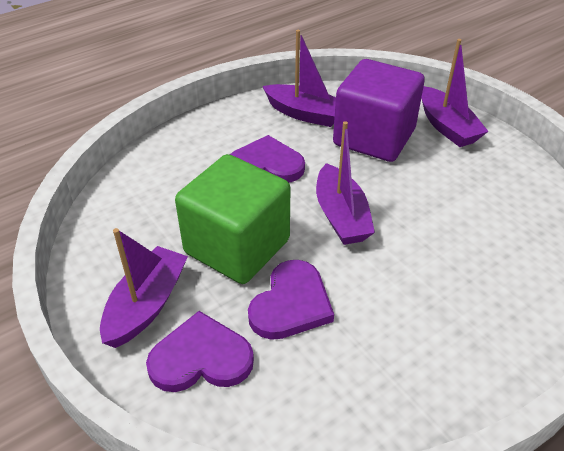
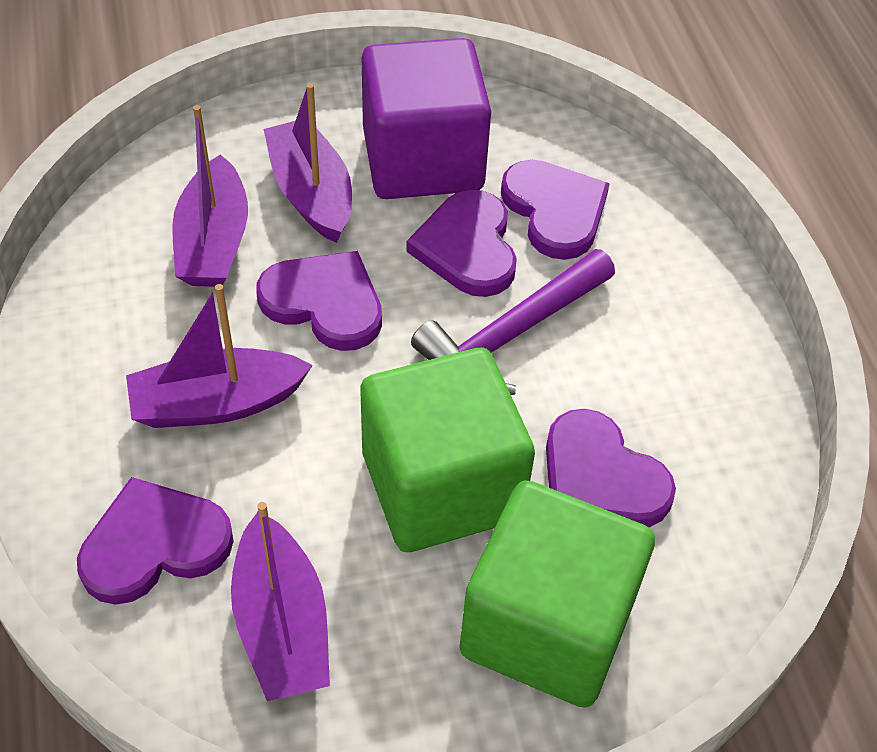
green cube: 1 -> 2
purple hammer: 0 -> 1
purple heart: 3 -> 5

